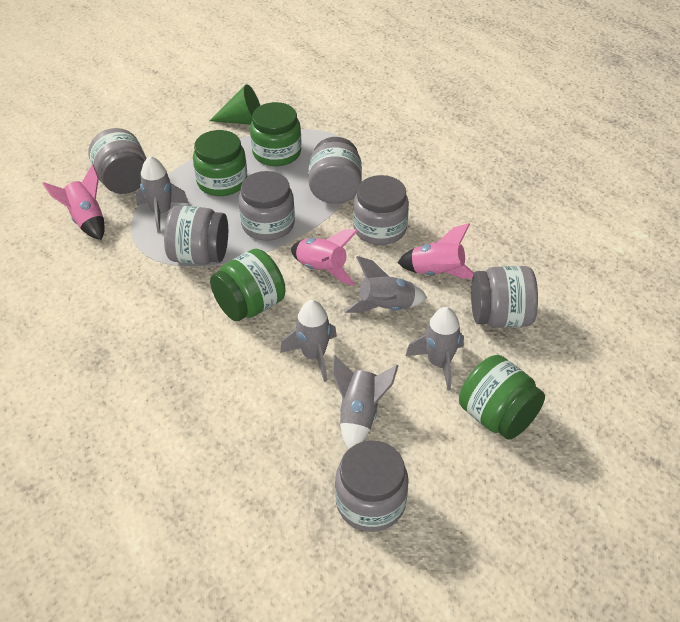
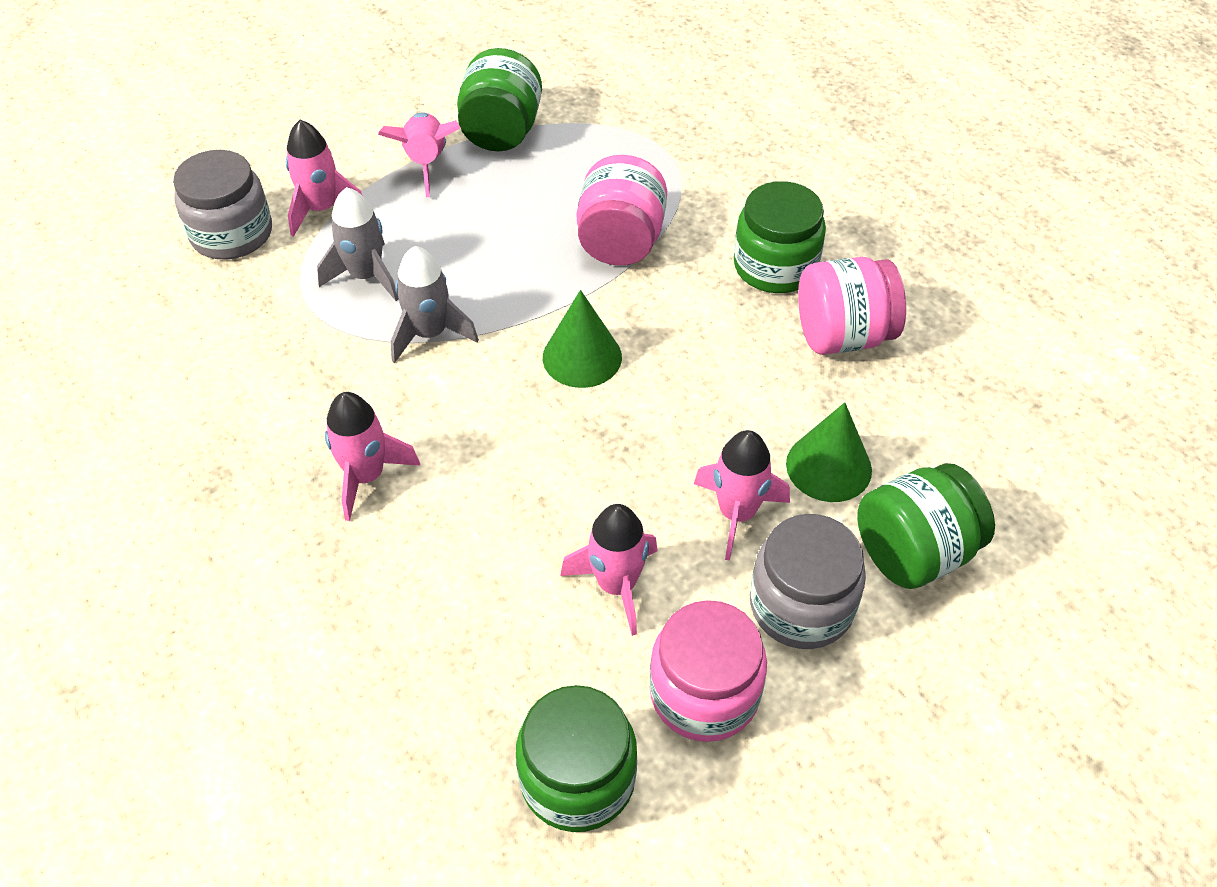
green cone: 1 -> 2
grey jar: 7 -> 2
grey rocket: 5 -> 2
pink jar: 0 -> 3
pink rocket: 3 -> 5

